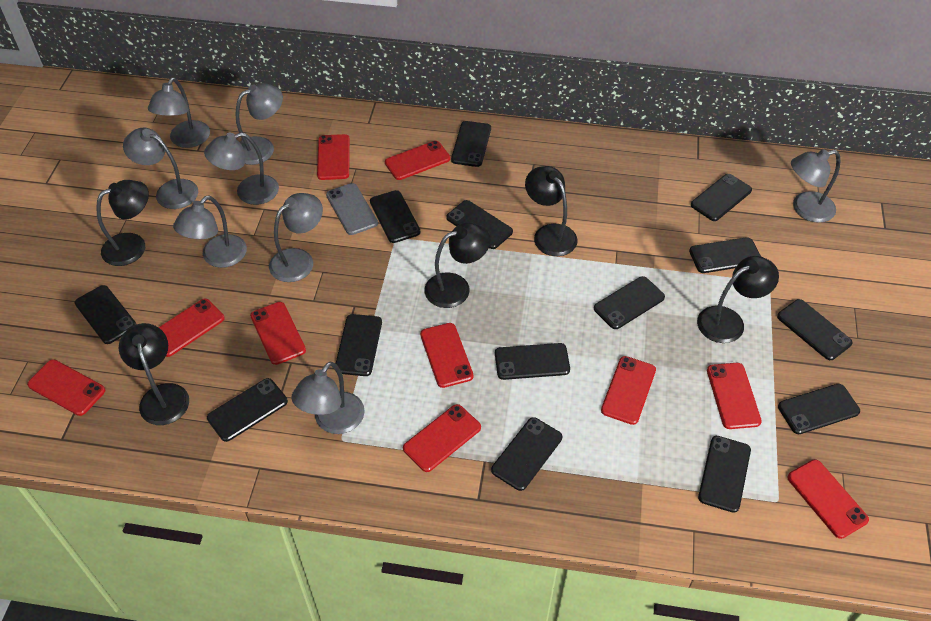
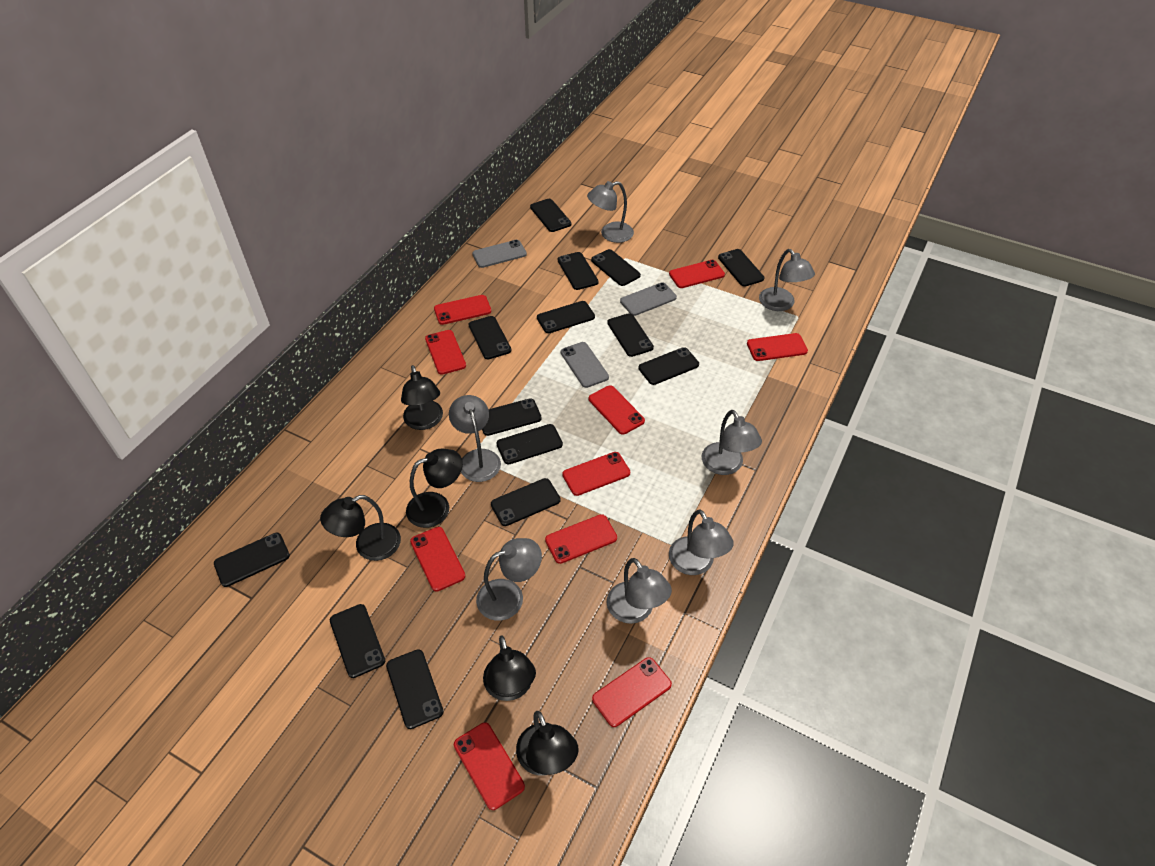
grey lamp: 8 -> 7
grey phone: 1 -> 3

